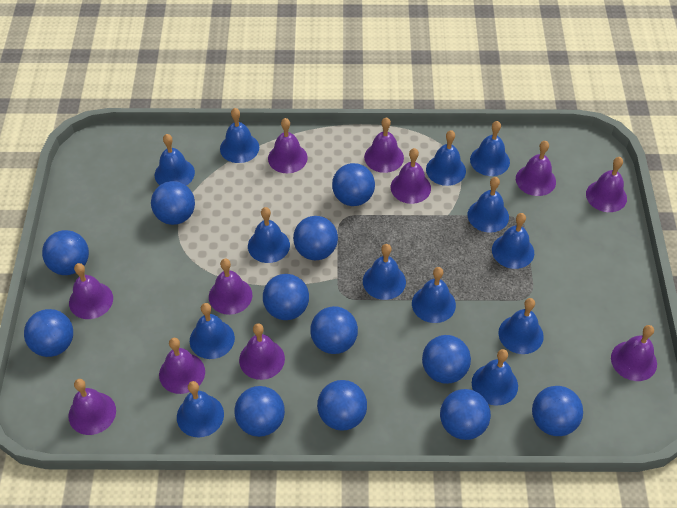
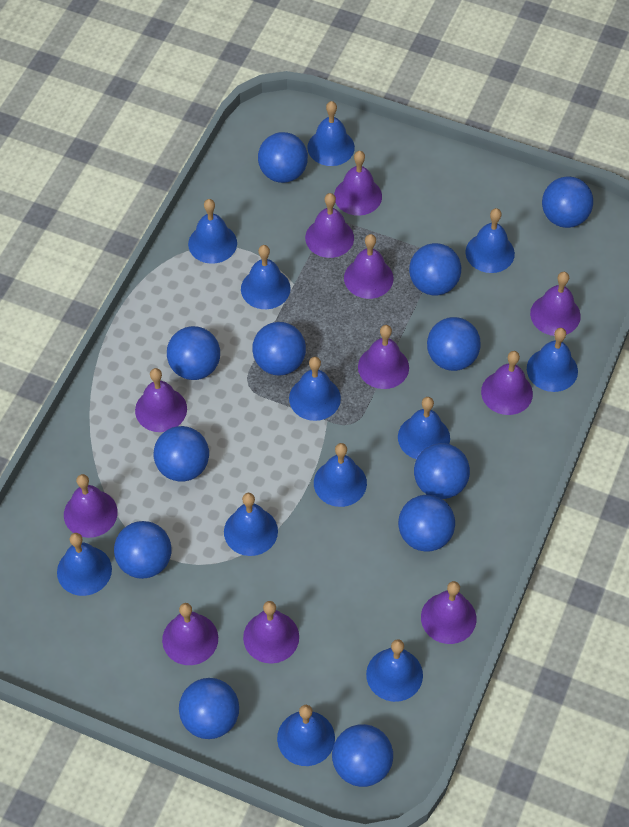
blue bell: 13 -> 12

